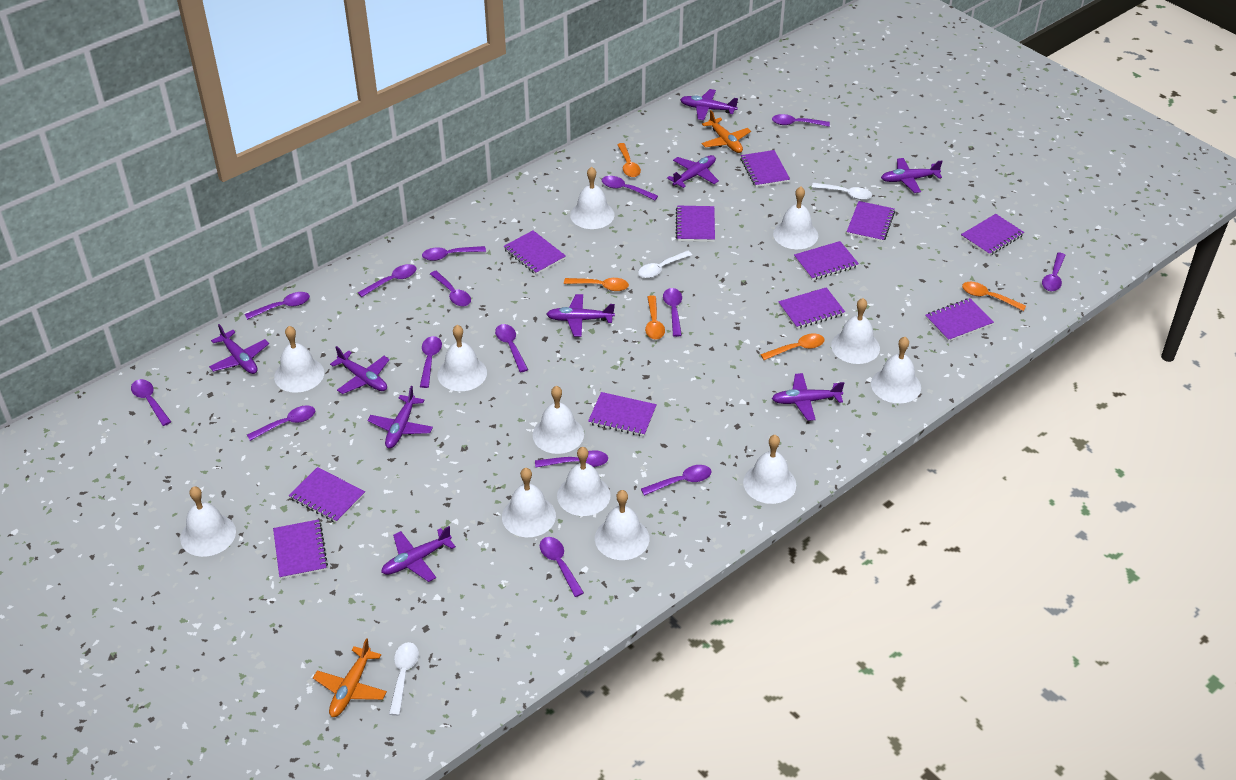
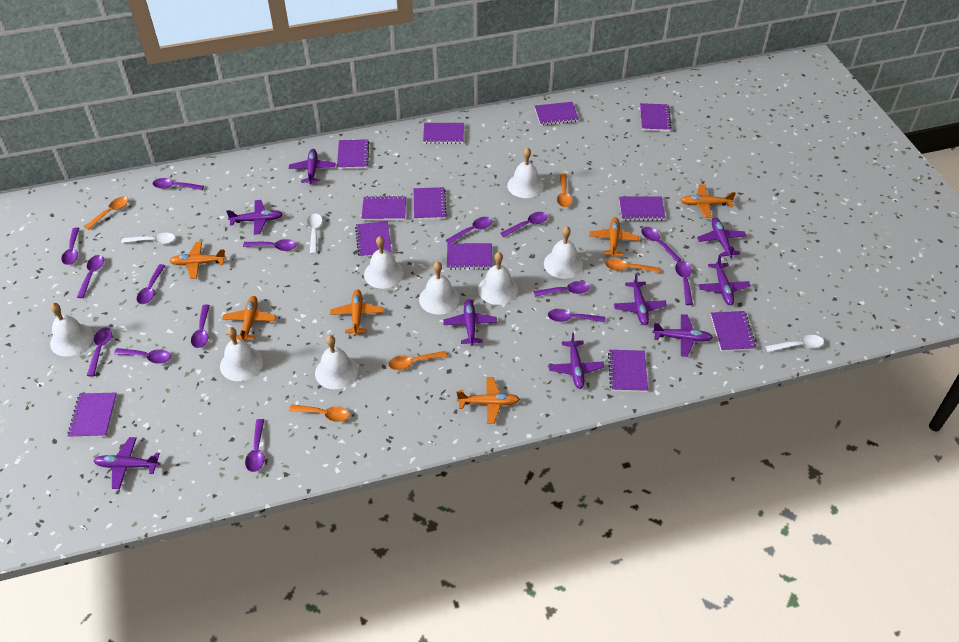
orange plane: 2 -> 6
purple notebook: 11 -> 12
white bell: 12 -> 8

